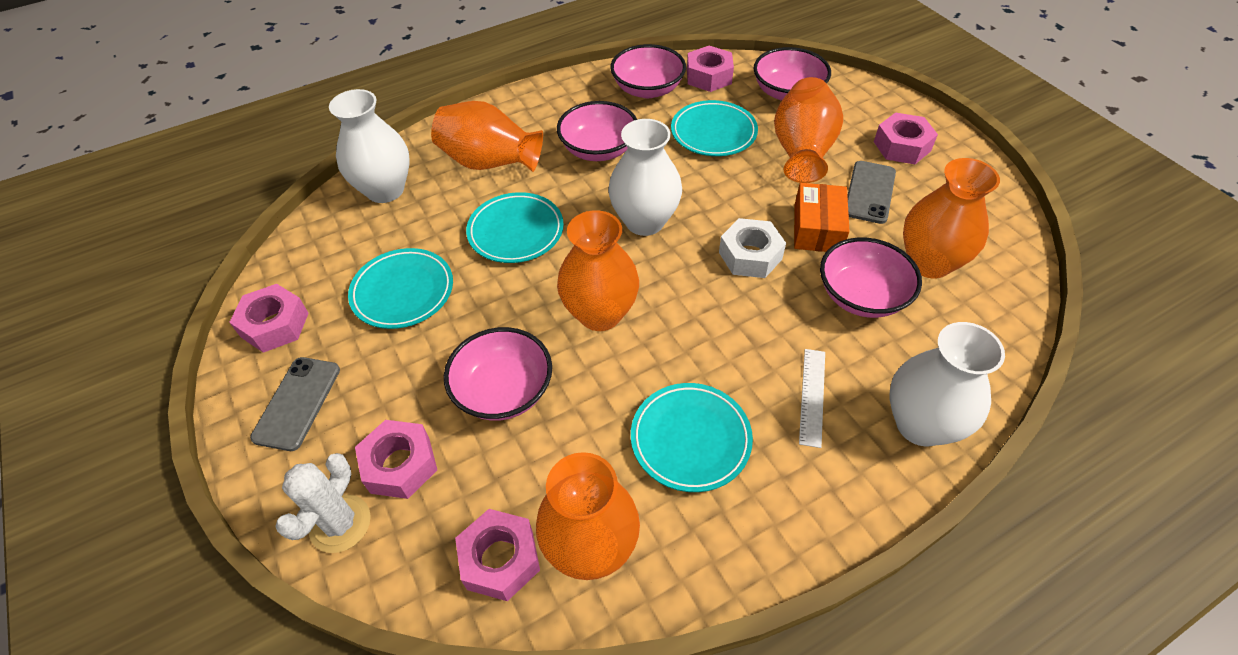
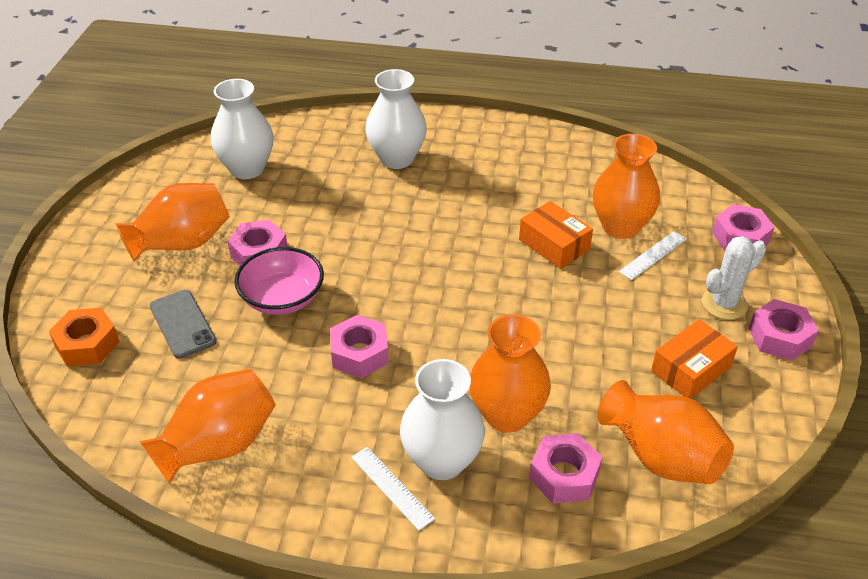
grey phone: 2 -> 1
orange box: 1 -> 2
orange nut: 0 -> 1
pink bowl: 5 -> 1
turquoise plate: 4 -> 0
white nut: 1 -> 0
white ruler: 1 -> 2

